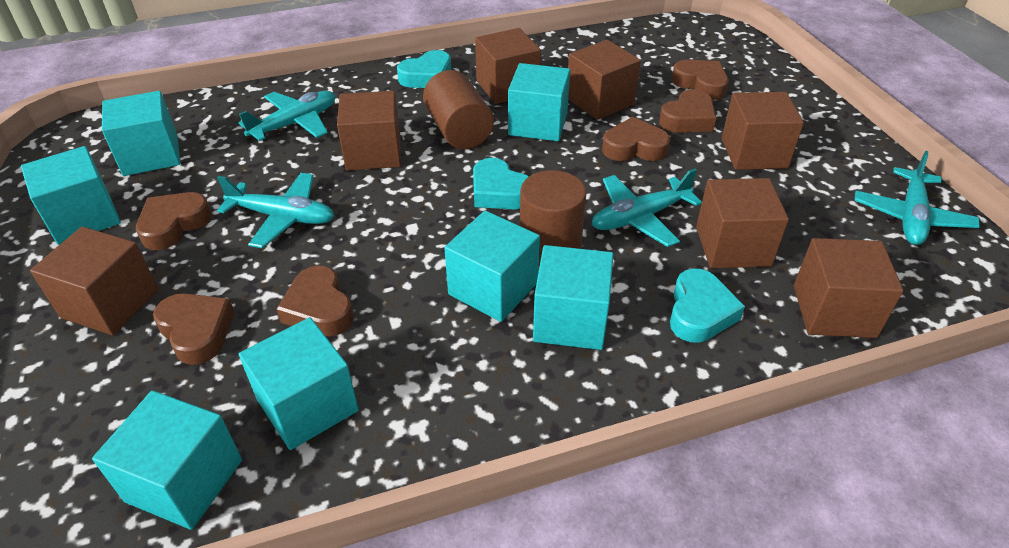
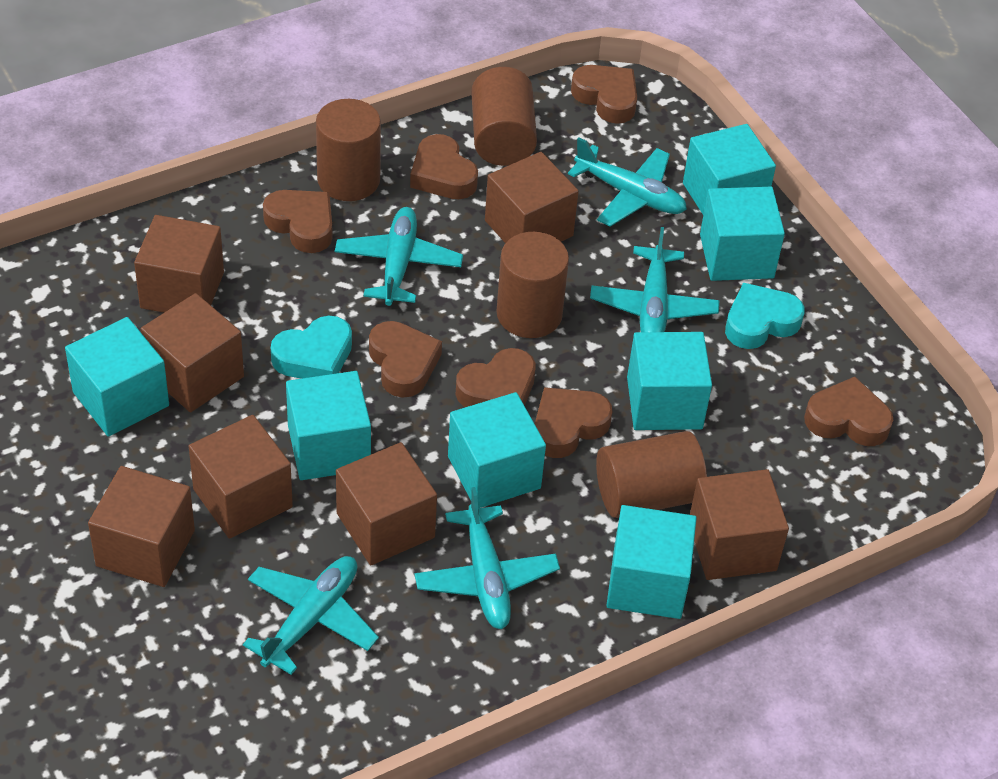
brown cylinder: 2 -> 4
brown heart: 6 -> 7
turquoise heart: 3 -> 2
turquoise plane: 4 -> 5

